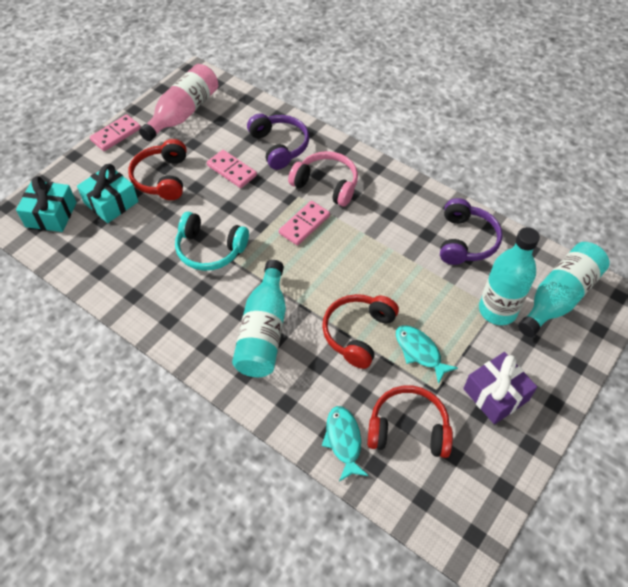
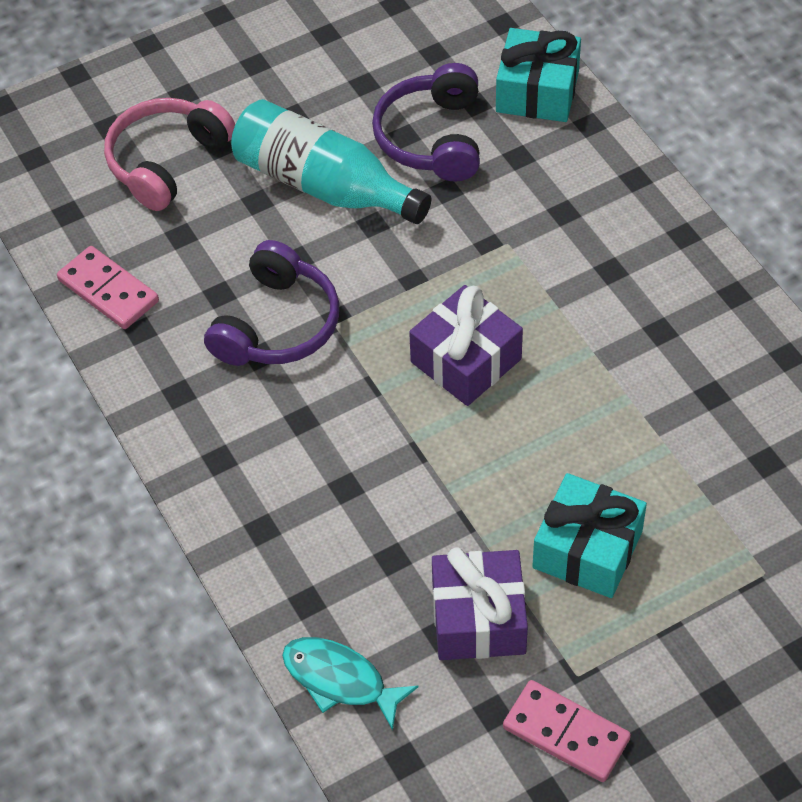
pink bottle: 1 -> 0
pink domino: 3 -> 2
purple gift: 1 -> 2
red headphones: 3 -> 0
turquoise bottle: 3 -> 1
turquoise fish: 2 -> 1
turquoise headphones: 1 -> 0

